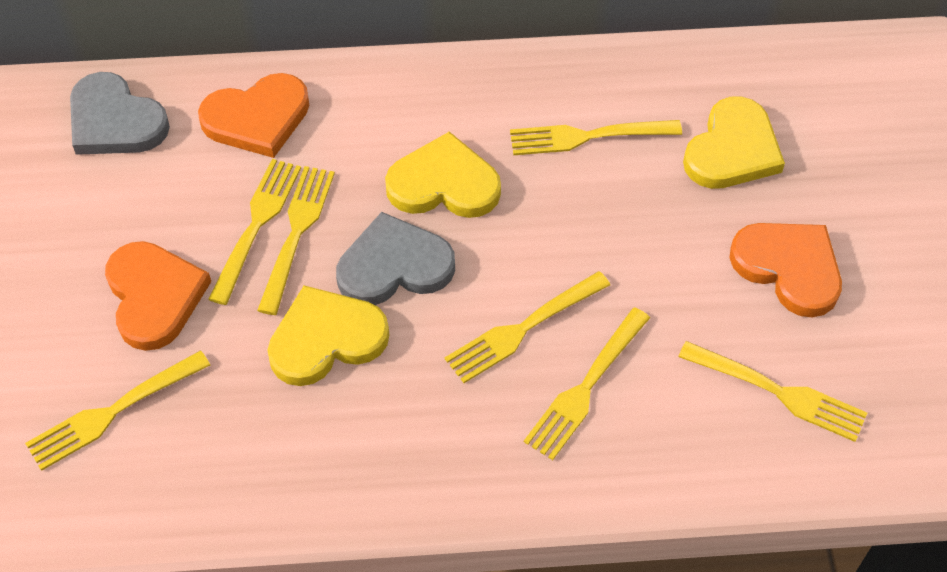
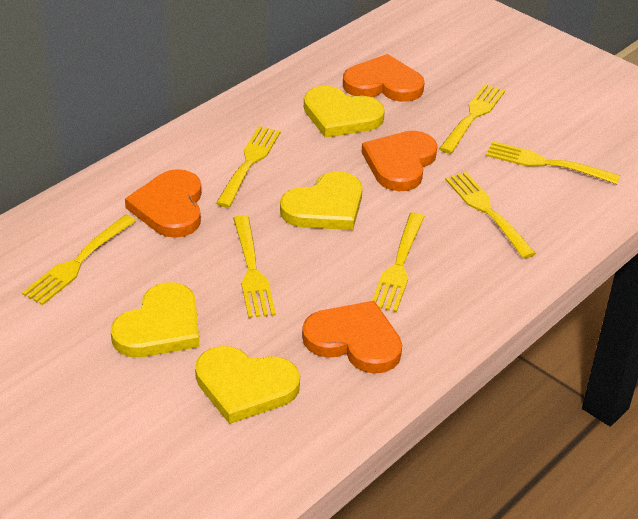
grey heart: 2 -> 0
orange heart: 3 -> 4
yellow heart: 3 -> 4

